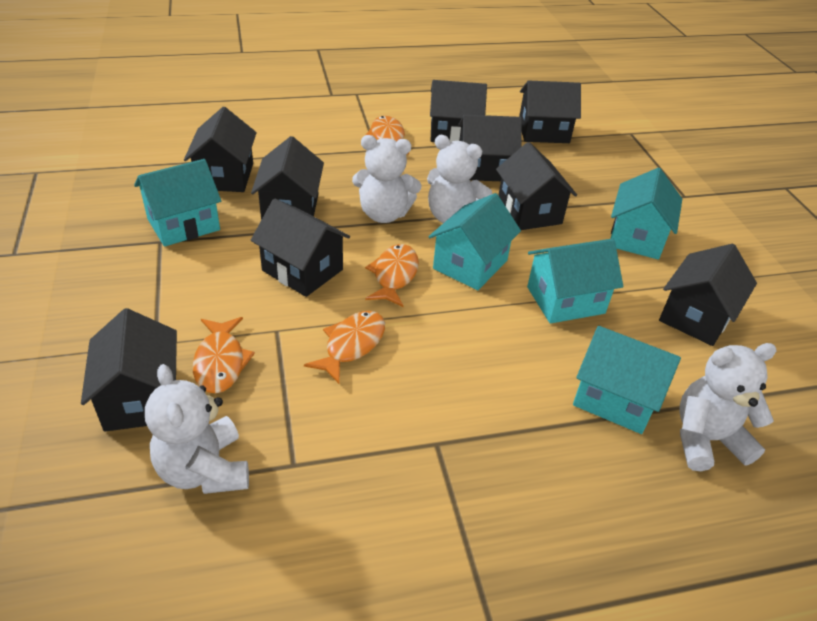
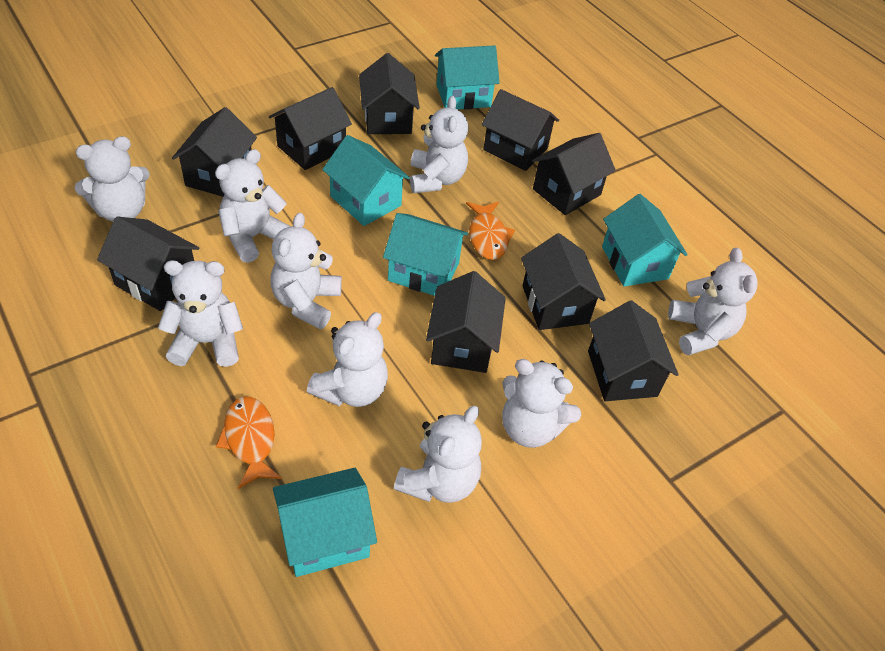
orange fish: 4 -> 2
white teddy bear: 4 -> 9

